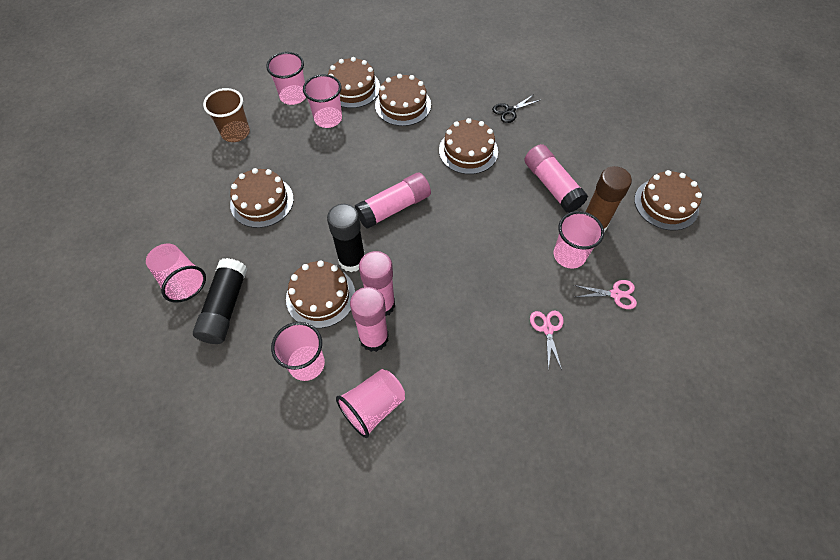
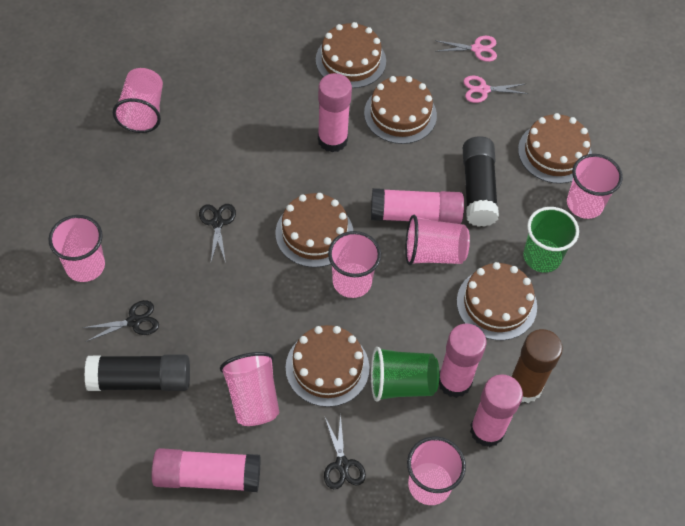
black scissors: 1 -> 3
brown cup: 1 -> 0
green cup: 0 -> 2
pink cup: 6 -> 7
pink glue stick: 4 -> 5

